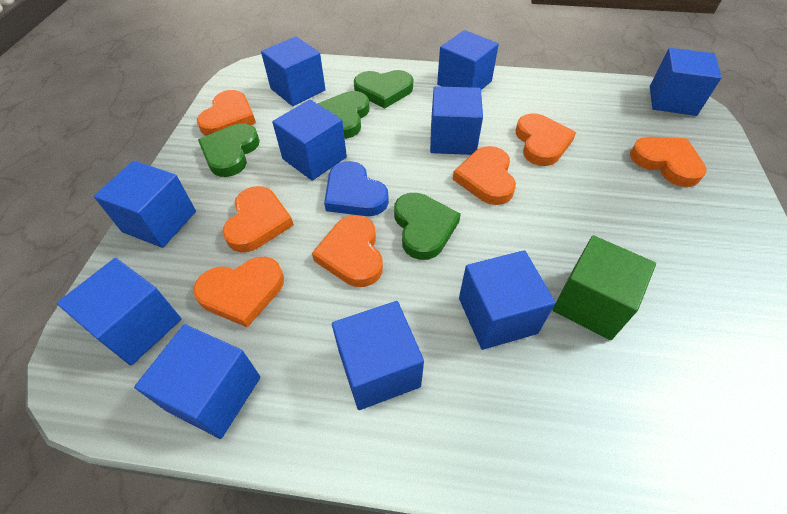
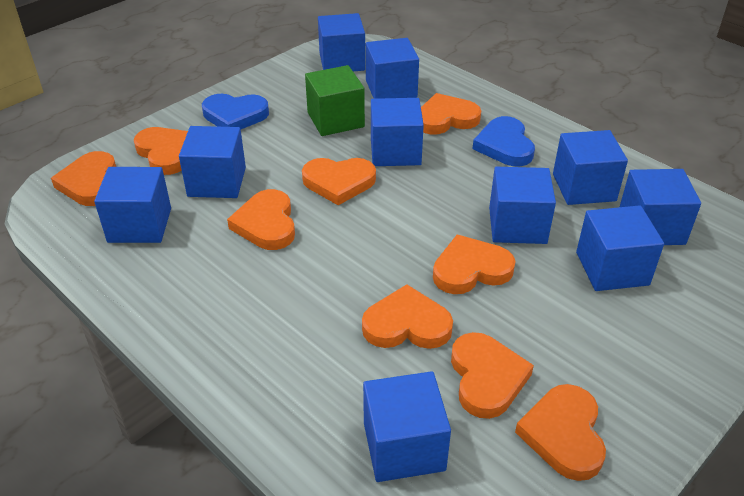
blue heart: 1 -> 2
green heart: 4 -> 0
orange heart: 7 -> 9

